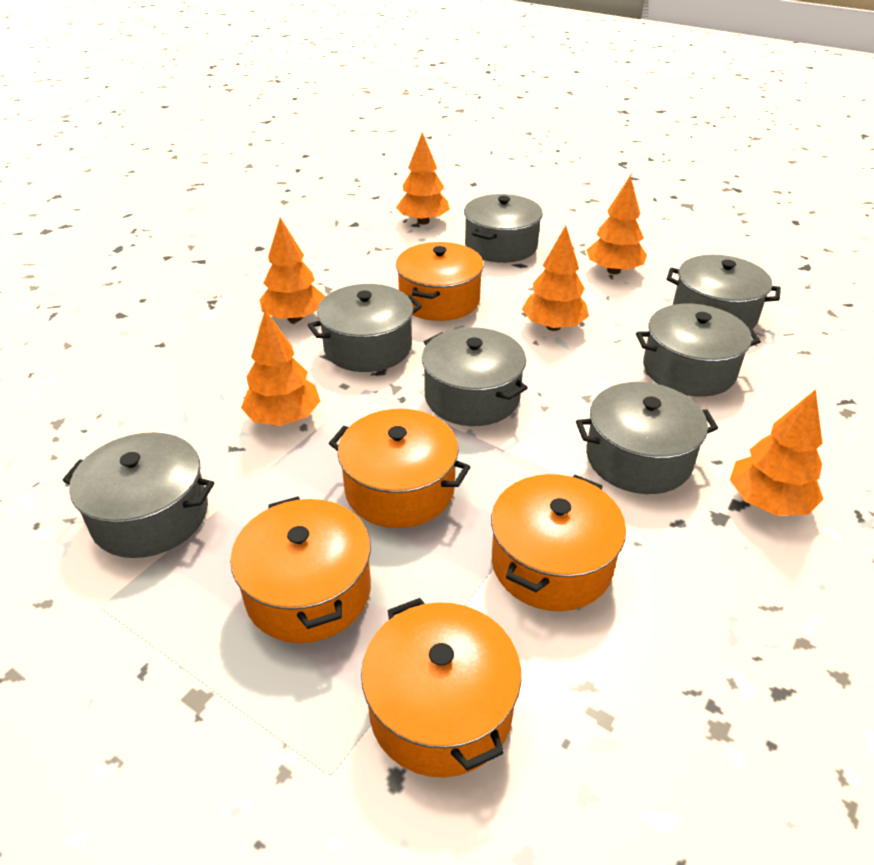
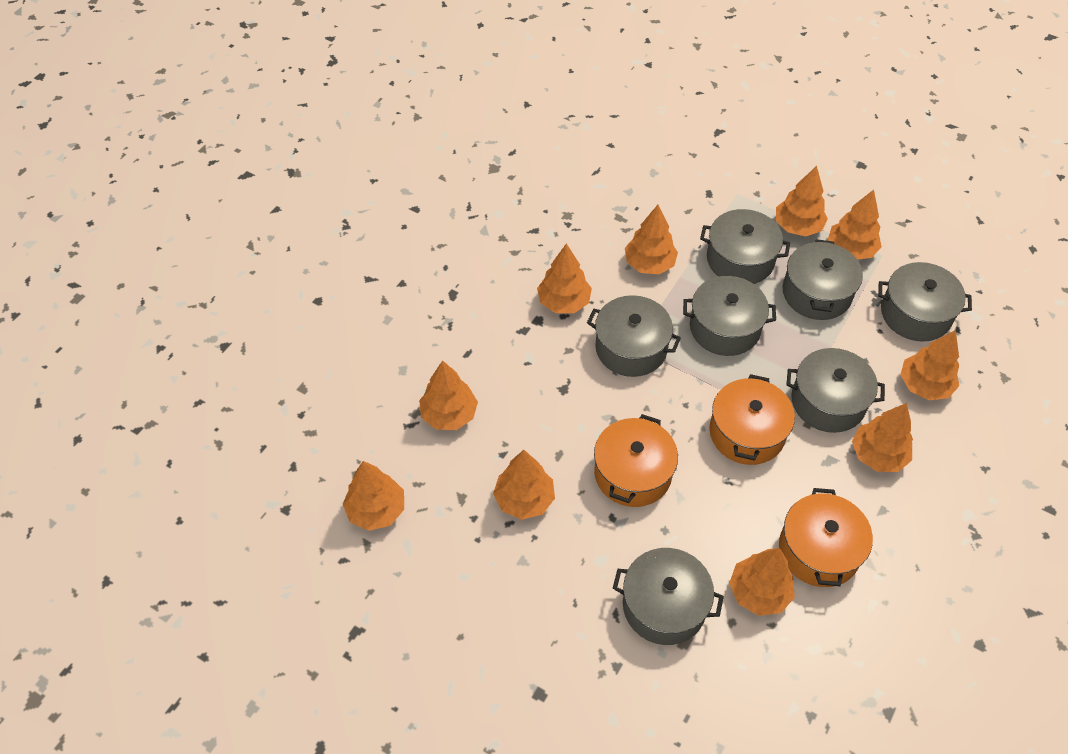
orange pot: 5 -> 3
orange tree: 6 -> 10

